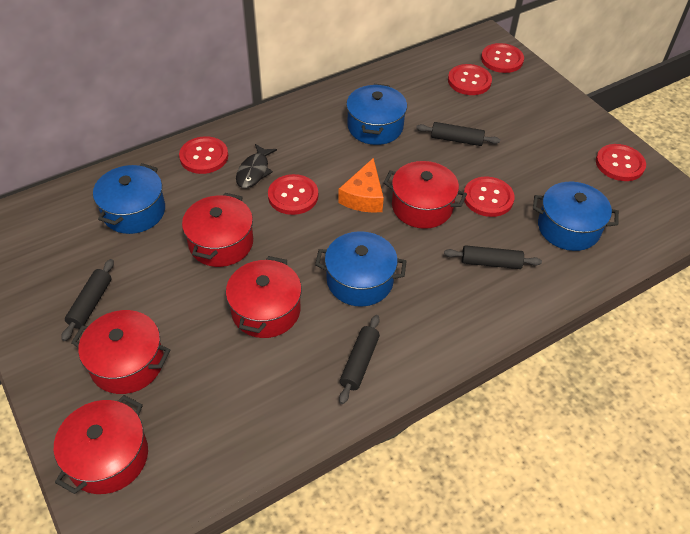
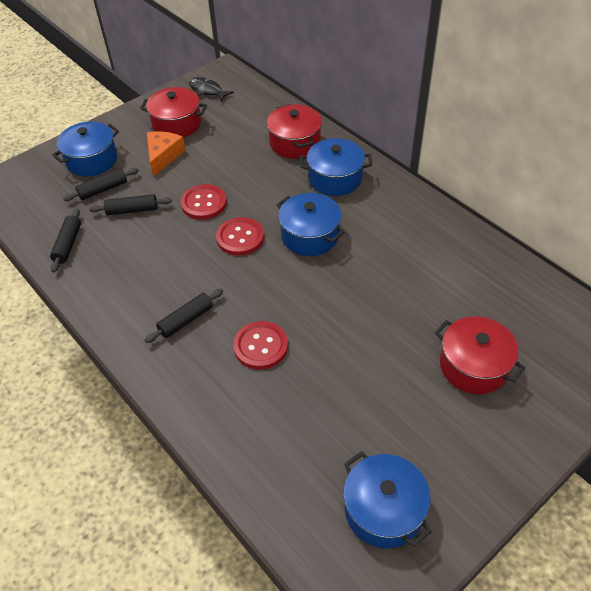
red button: 6 -> 3
red pot: 5 -> 3

